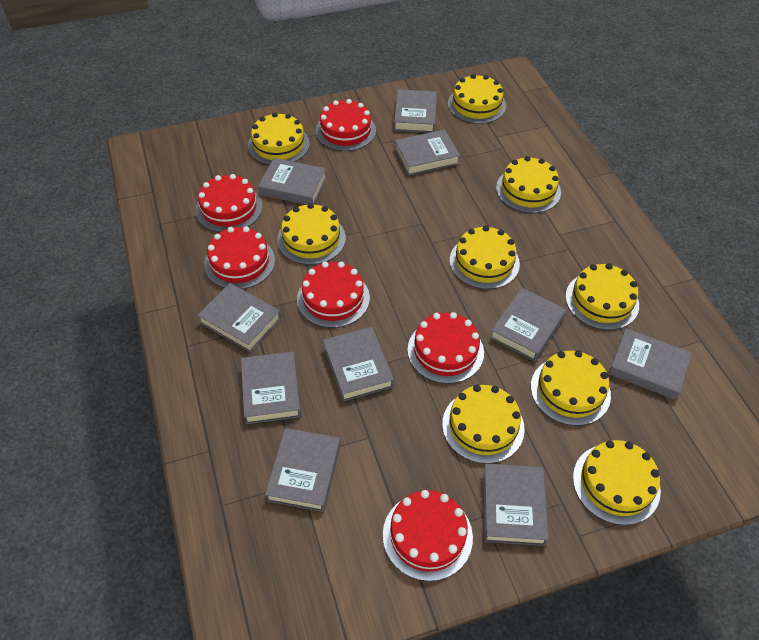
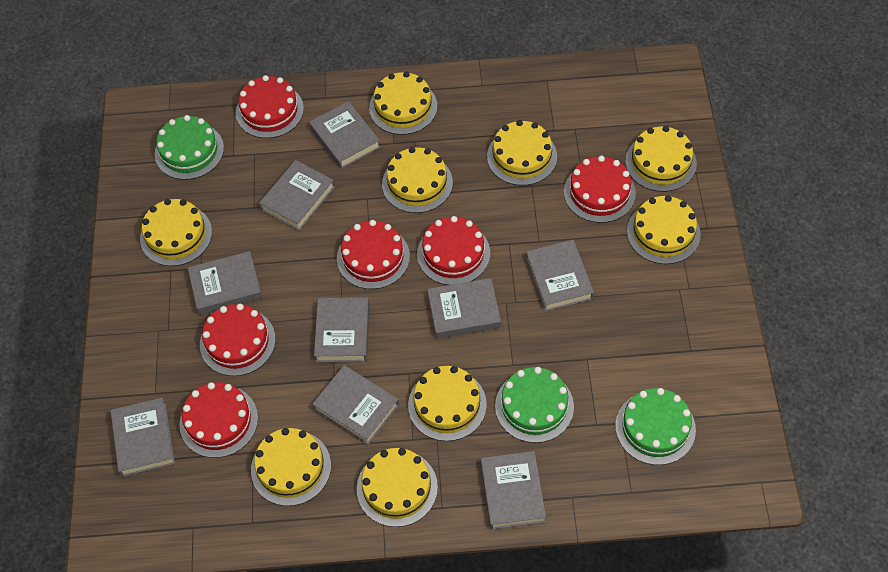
green cake: 0 -> 3
grey book: 10 -> 9

